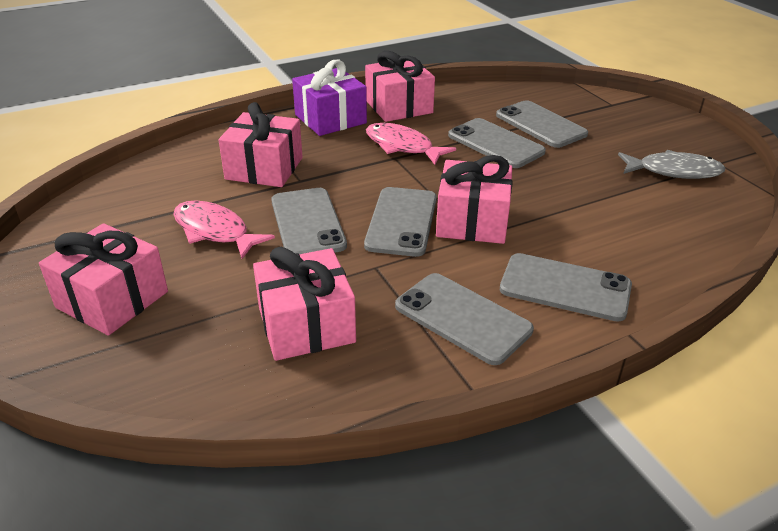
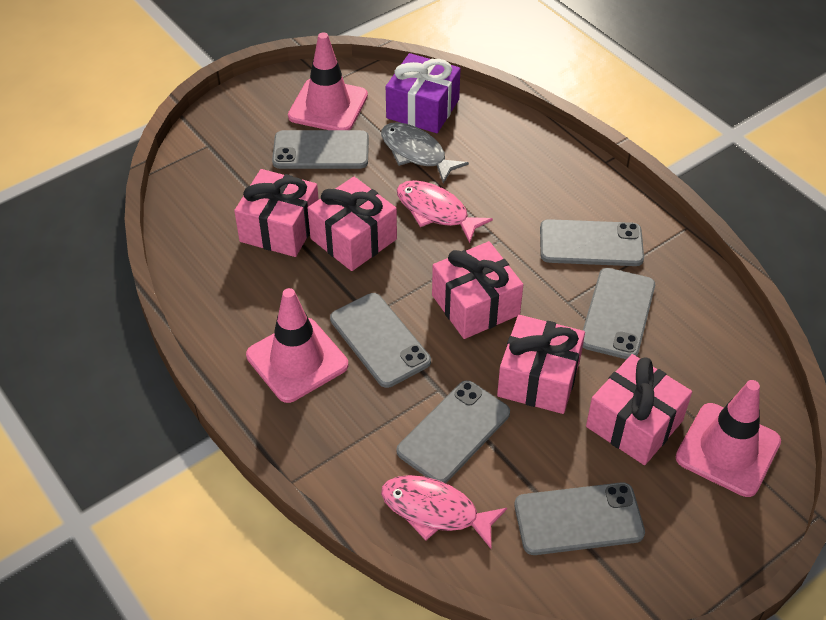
pink traffic cone: 0 -> 3

